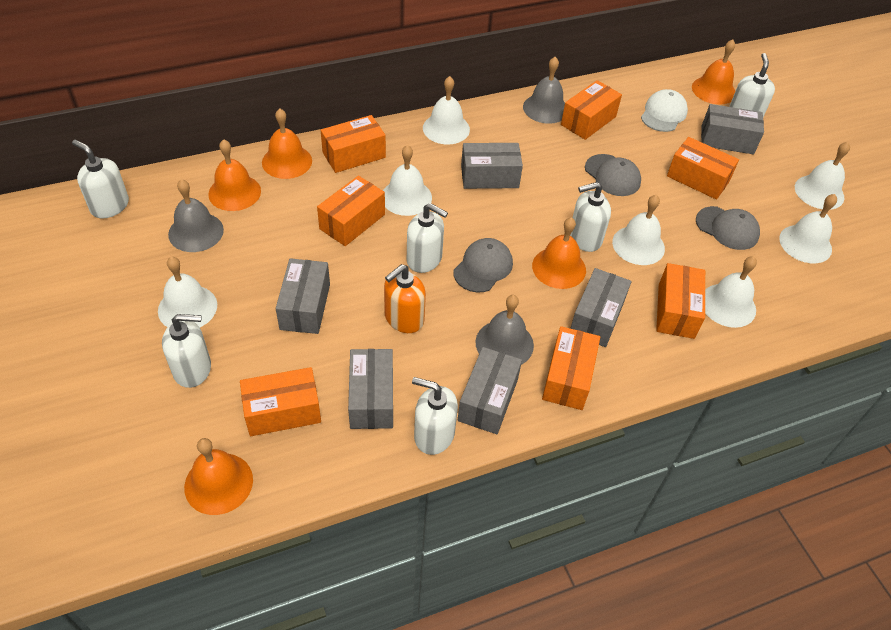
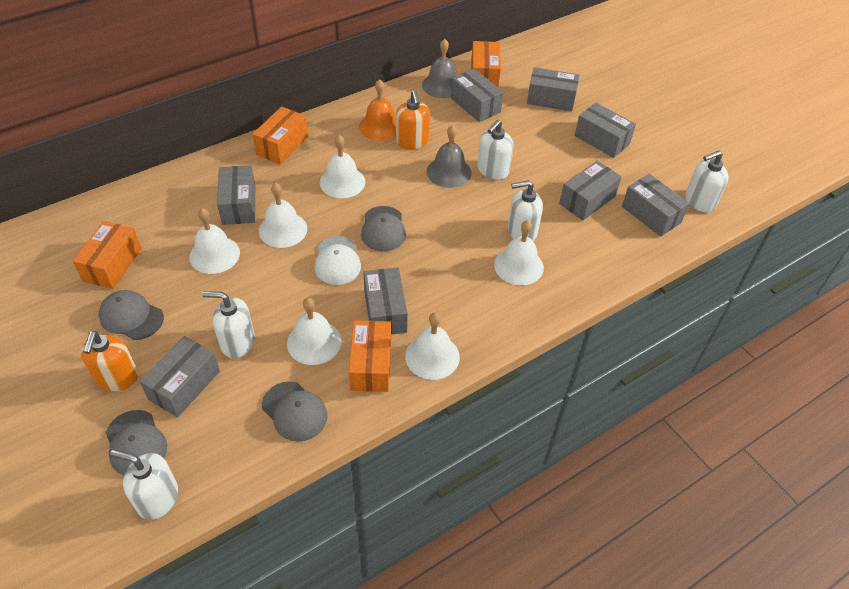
grey bell: 3 -> 2
grey box: 6 -> 8
grey cap: 3 -> 4
orange bell: 5 -> 1
orange box: 7 -> 4
orange soap dispenser: 1 -> 2
white bell: 7 -> 6
white soap dispenser: 6 -> 5

